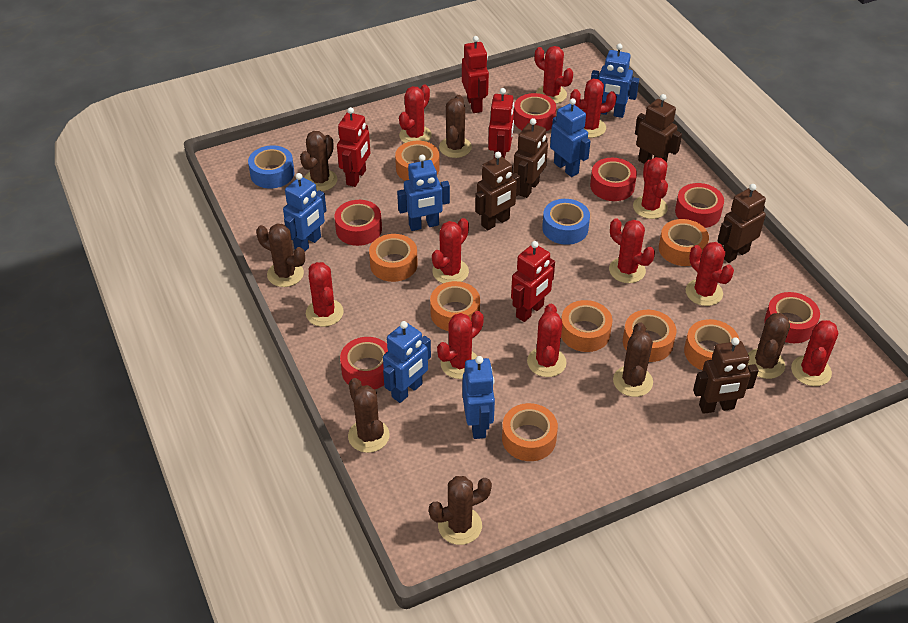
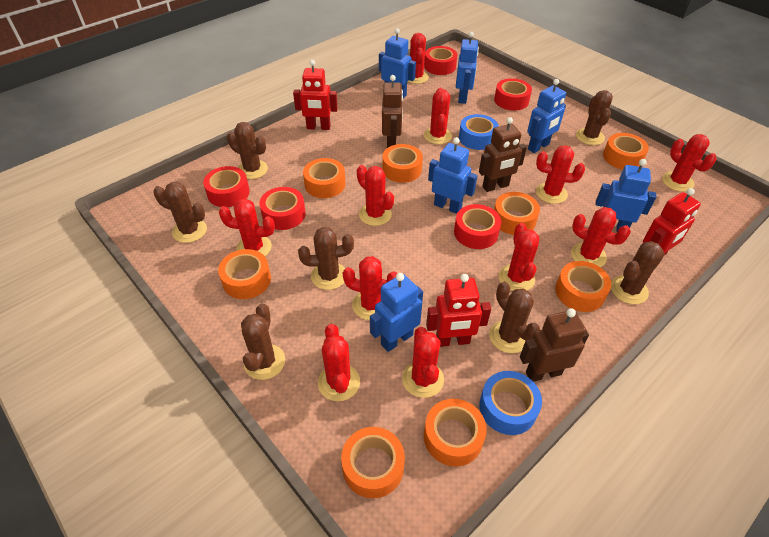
brown robot: 5 -> 3
red robot: 4 -> 3
red tape: 6 -> 5

